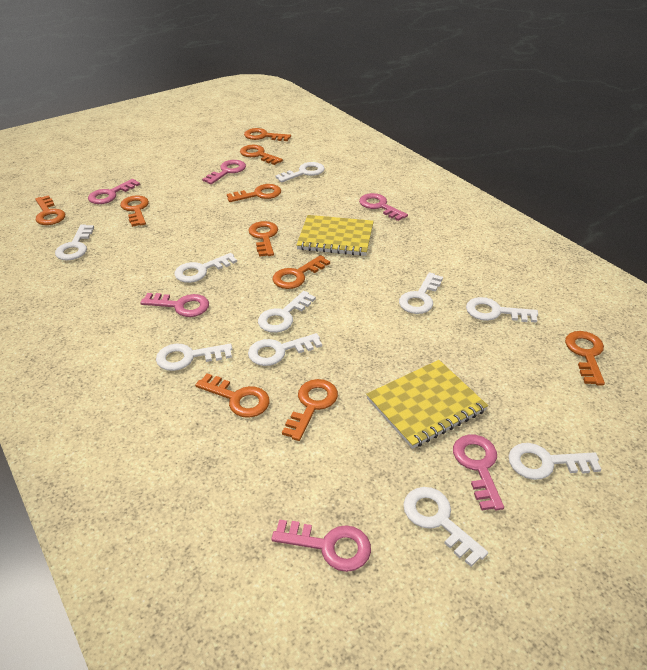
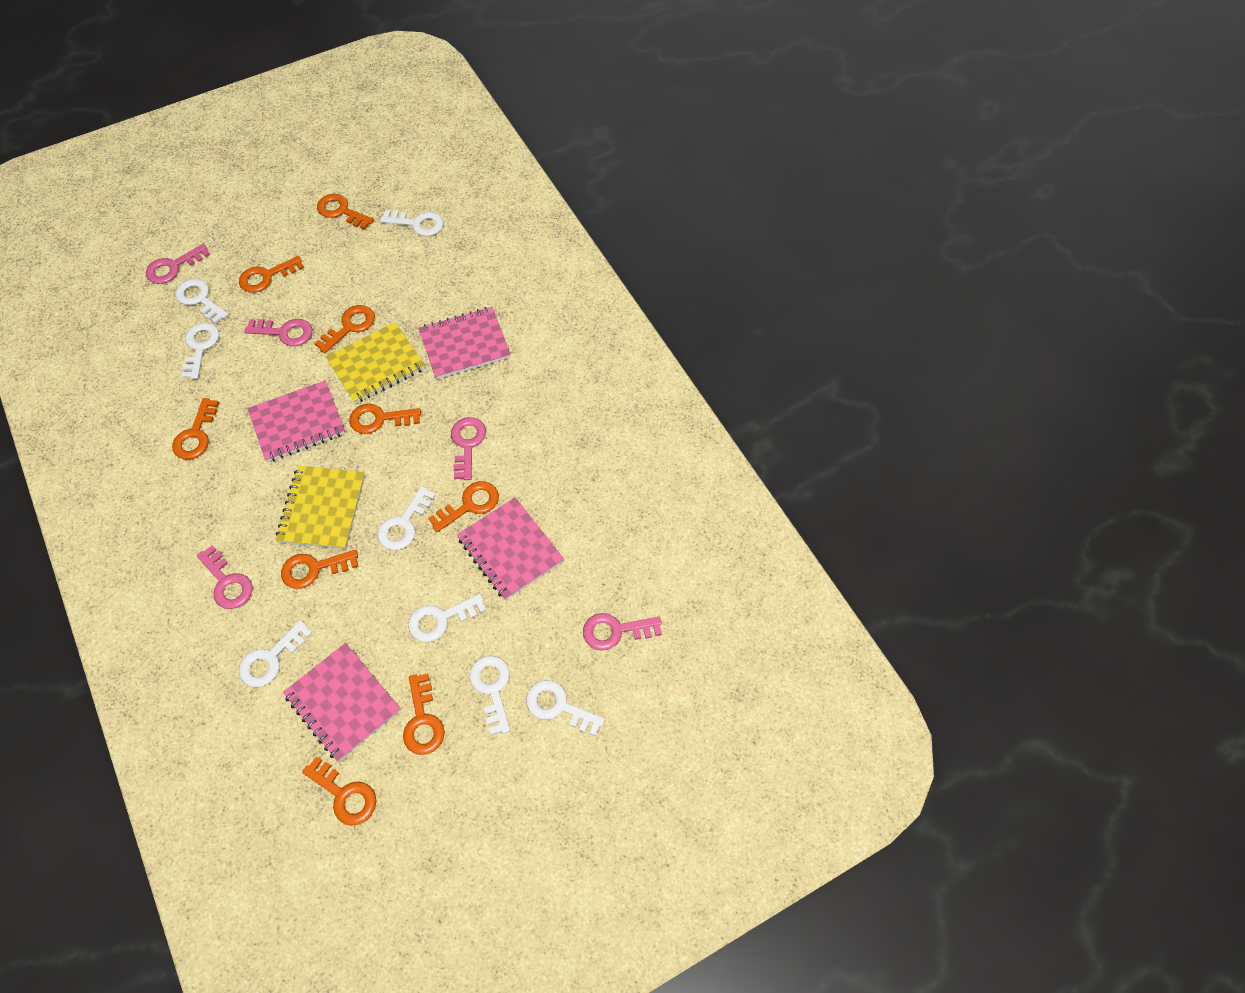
orange key: 10 -> 9
pink key: 6 -> 5
pink notebook: 0 -> 4
white key: 10 -> 8

